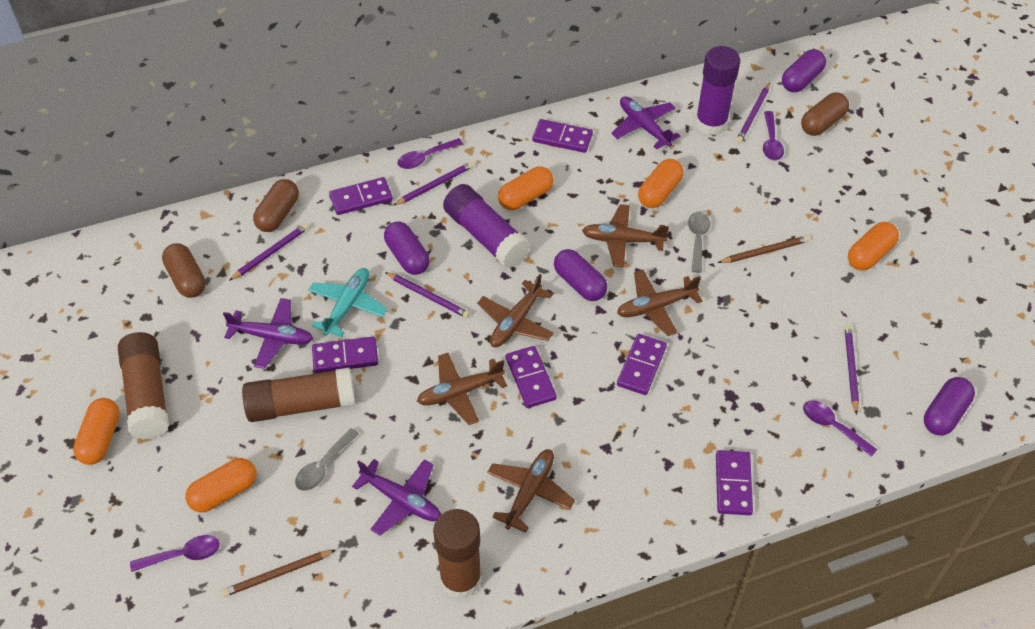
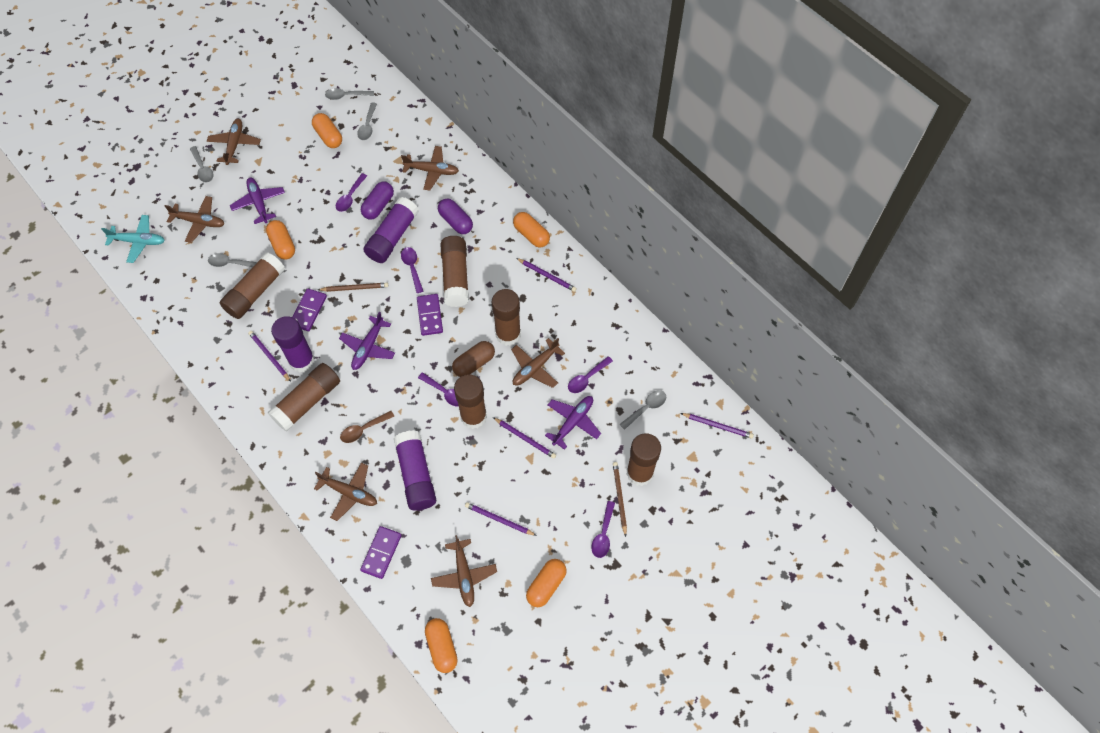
brown capsule: 3 -> 1
brown glue stick: 3 -> 6
brown plane: 5 -> 6
brown spoon: 0 -> 1
grey spoon: 2 -> 5
purple capsule: 4 -> 2
purple domino: 6 -> 3
purple glue stick: 2 -> 3
purple spoon: 4 -> 5

